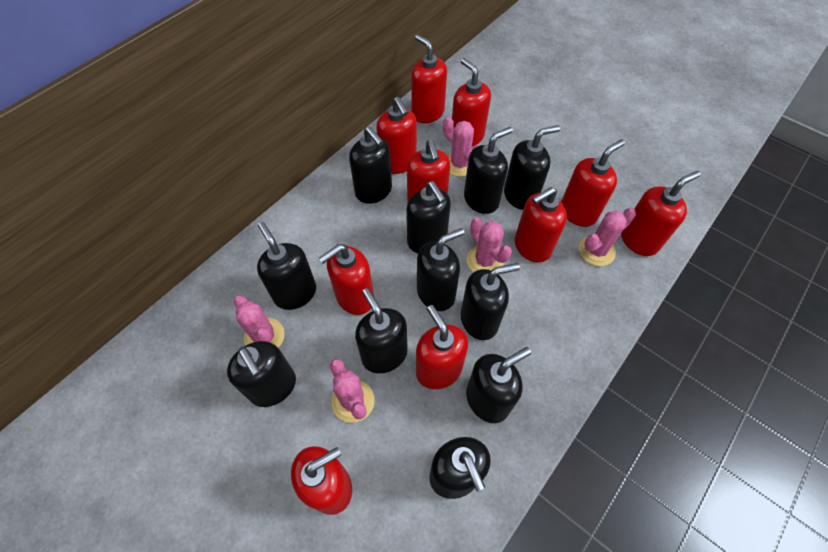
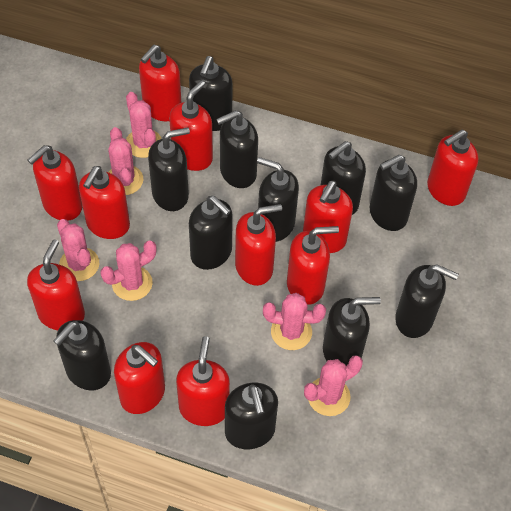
pink cactus: 5 -> 6
red soap dispenser: 10 -> 11

